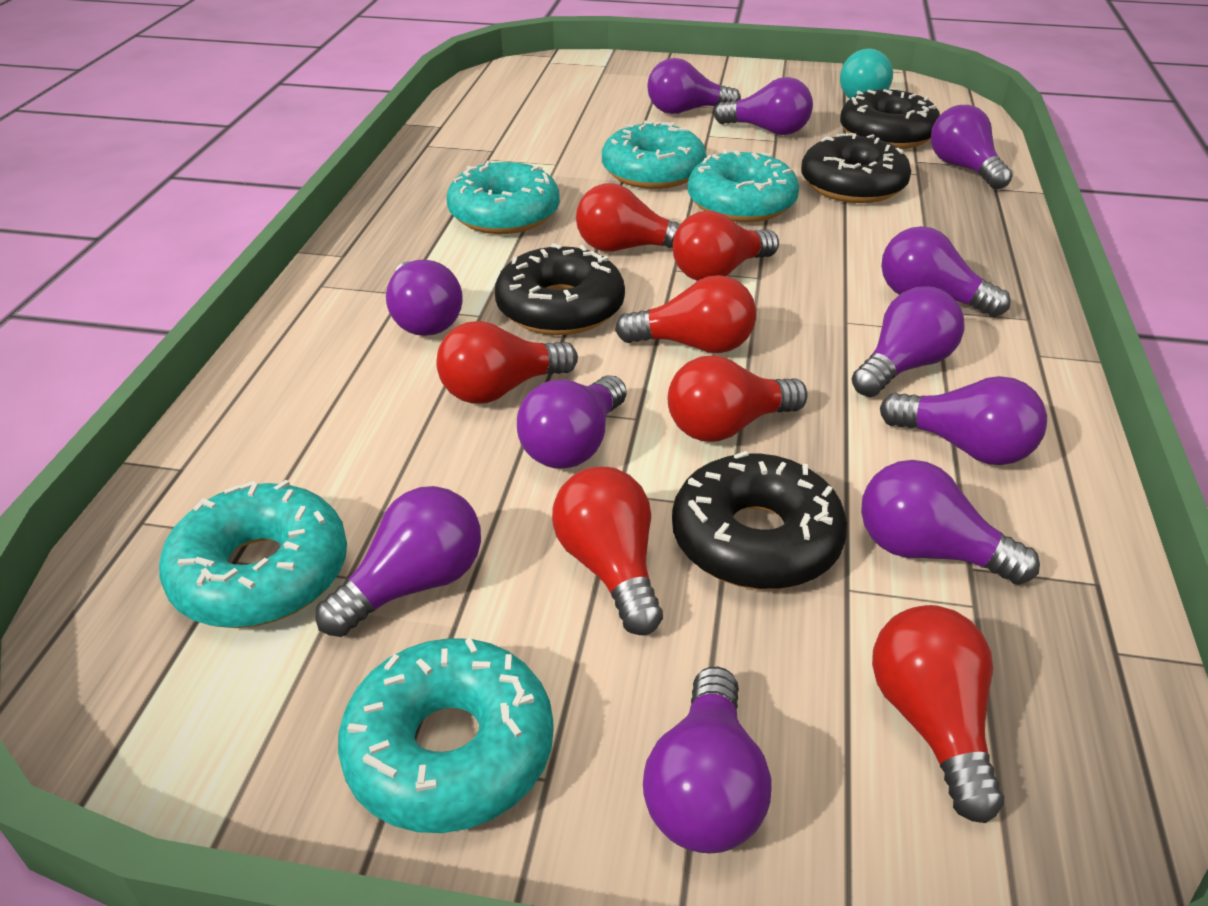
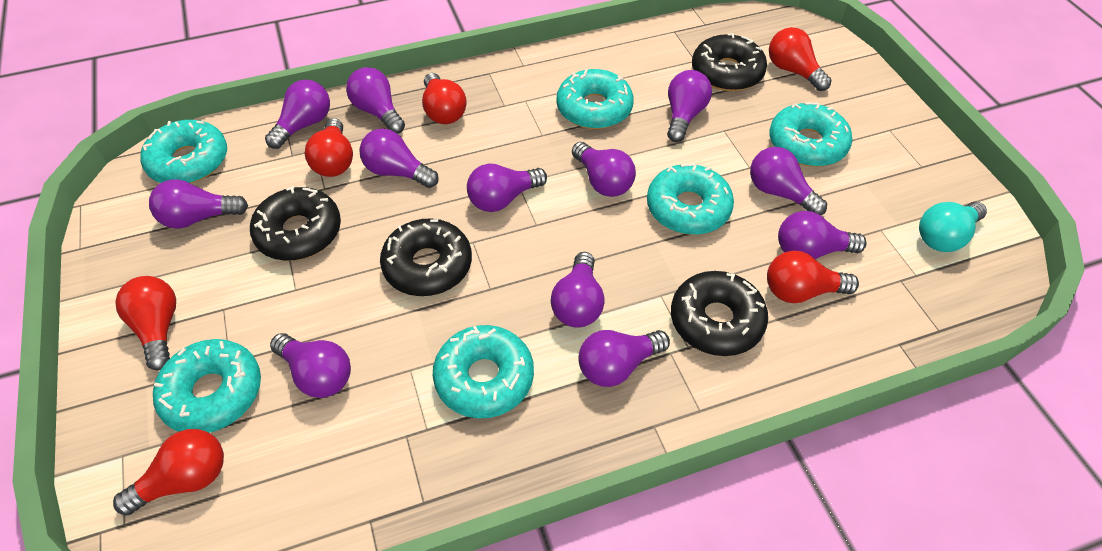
purple light bulb: 11 -> 12
red light bulb: 7 -> 6
turquoise donut: 5 -> 6

